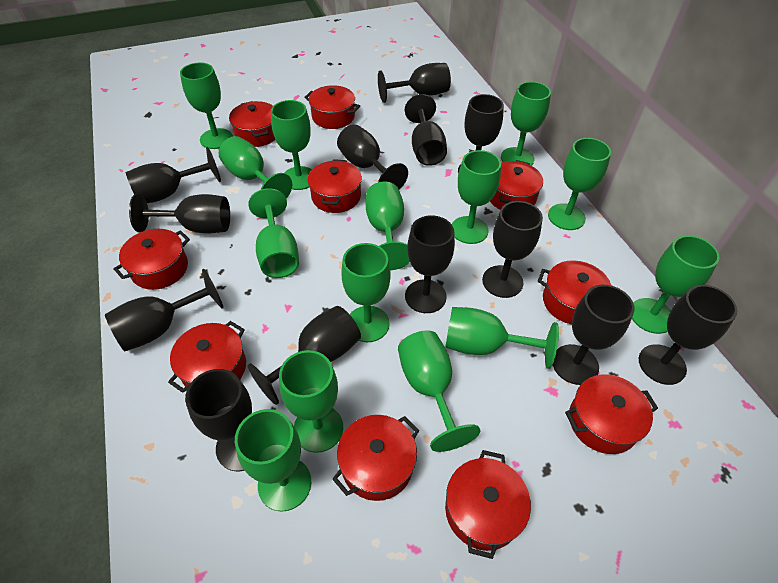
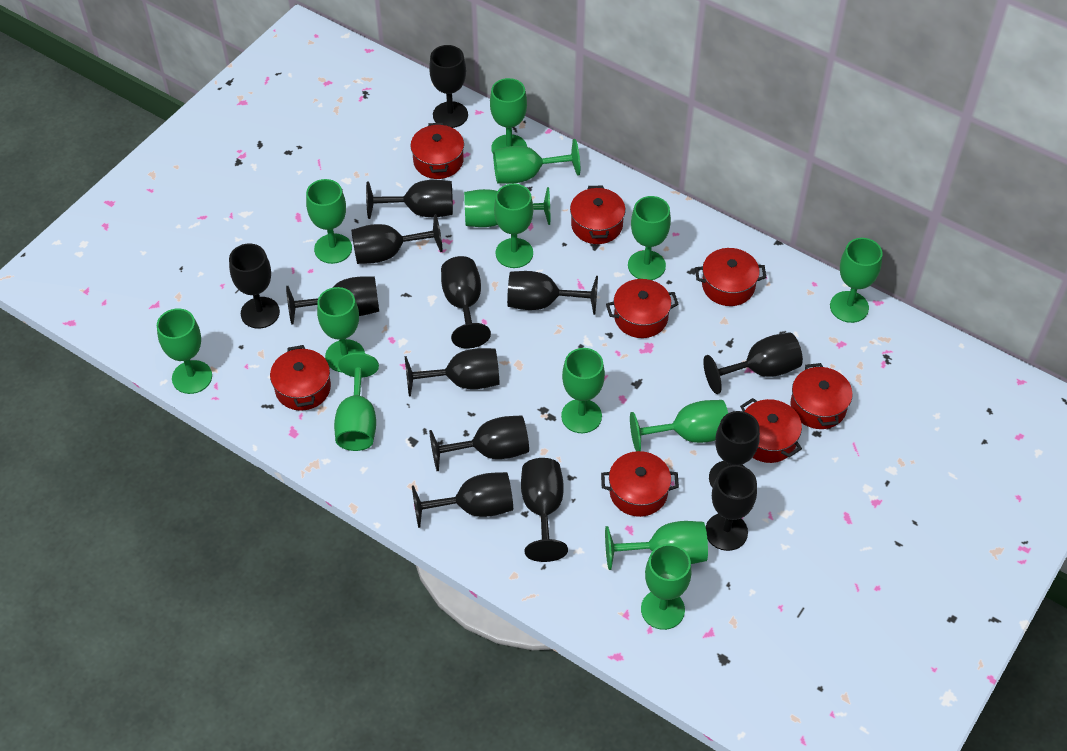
black goblet: 13 -> 14
red pot: 10 -> 8

